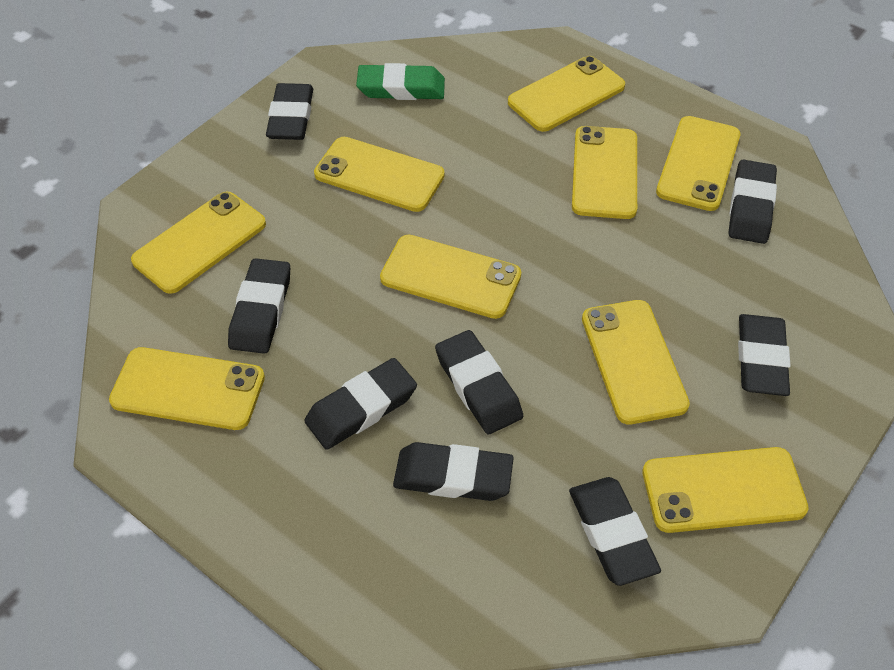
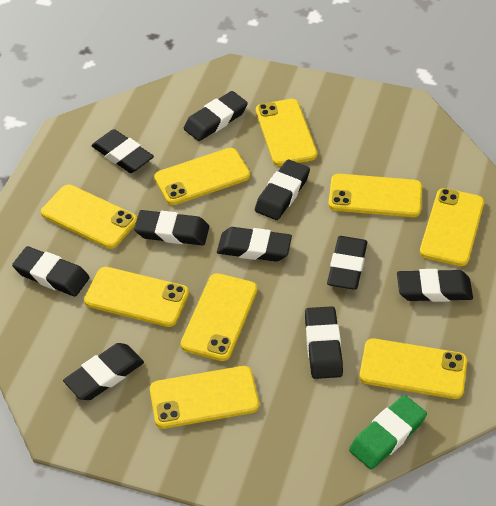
black eraser: 8 -> 10

